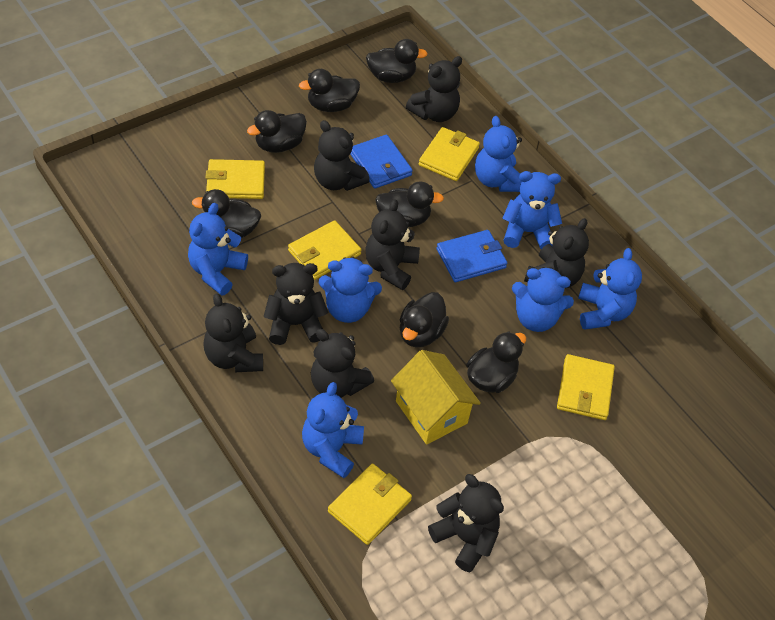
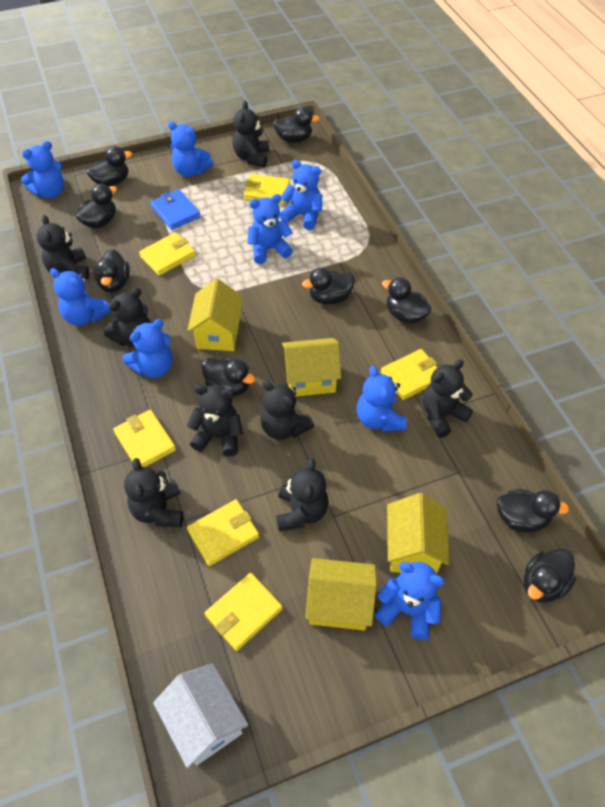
black duck: 7 -> 9
blue teddy bear: 7 -> 8
blue wallet: 2 -> 1
white house: 0 -> 1
yellow house: 1 -> 4
yellow wallet: 5 -> 6

